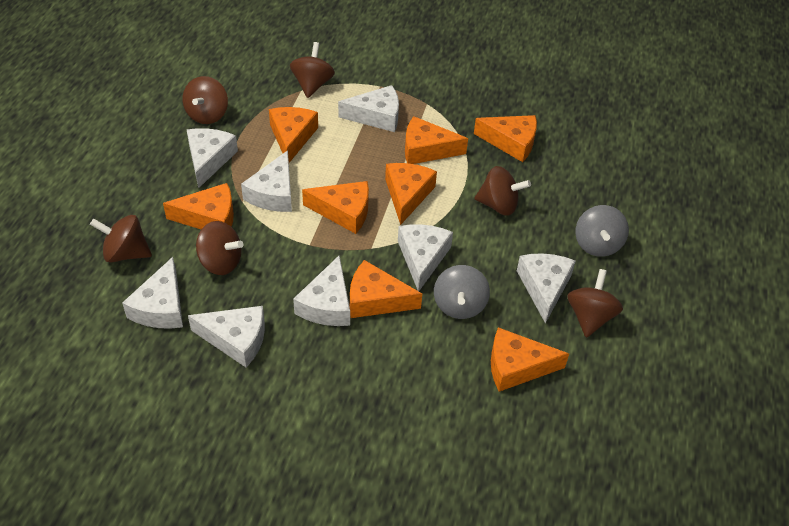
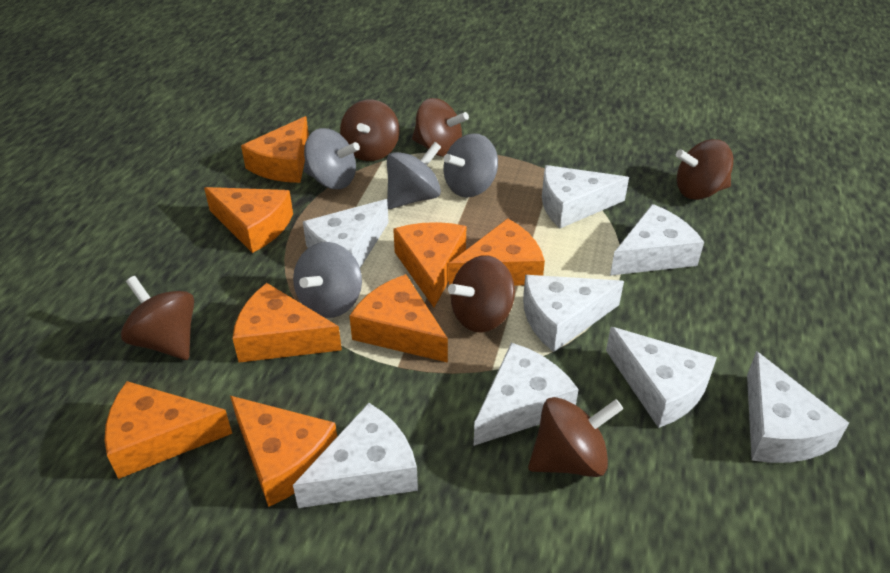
grey spinning top: 2 -> 4

